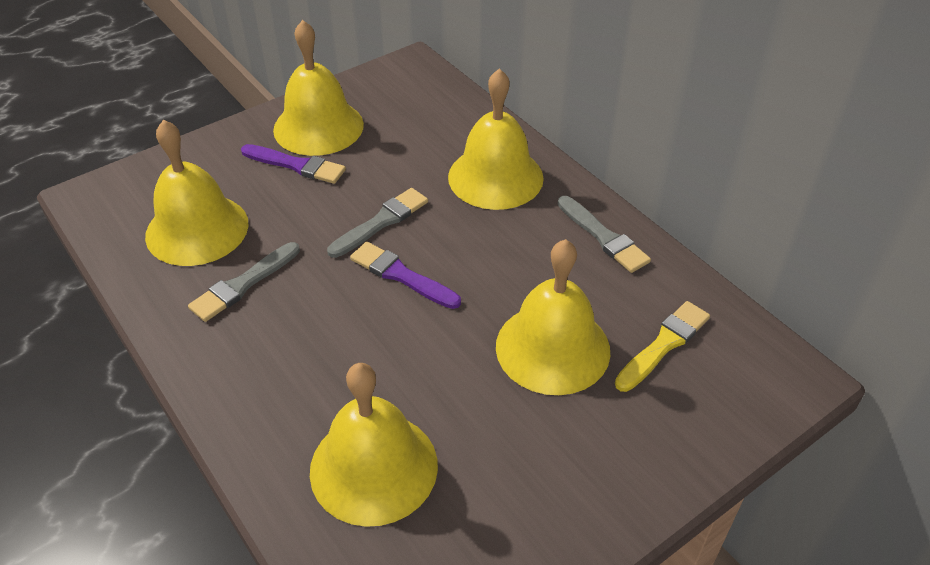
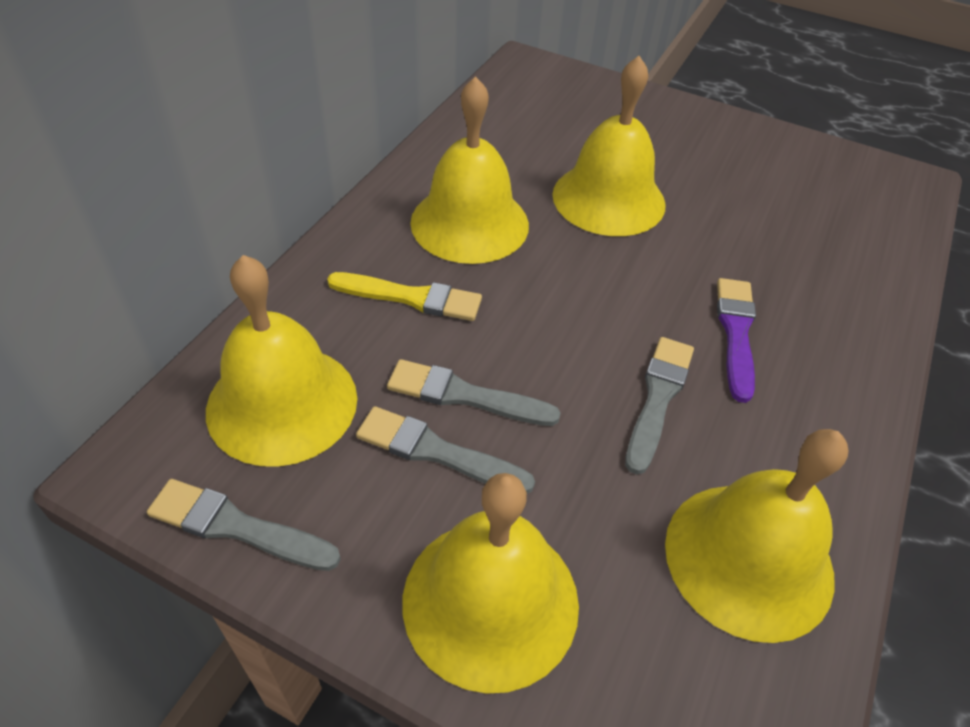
grey brush: 3 -> 4
purple brush: 2 -> 1

